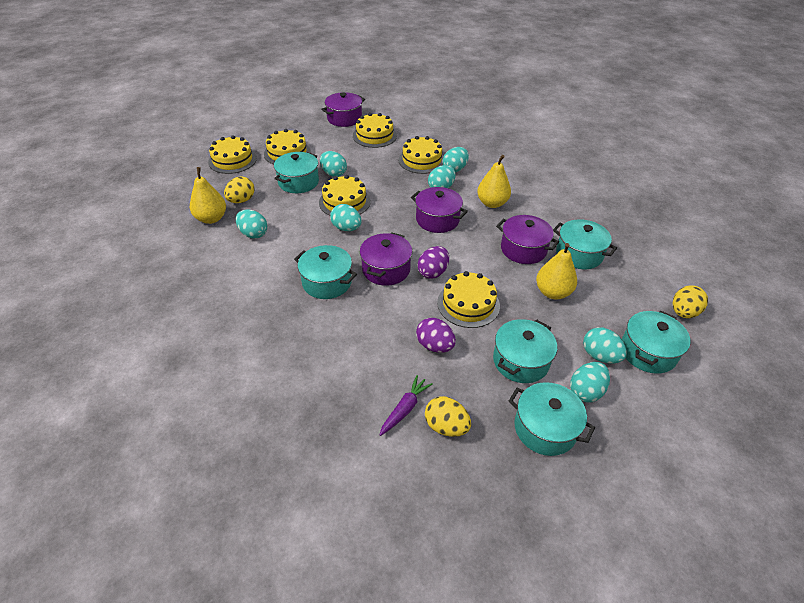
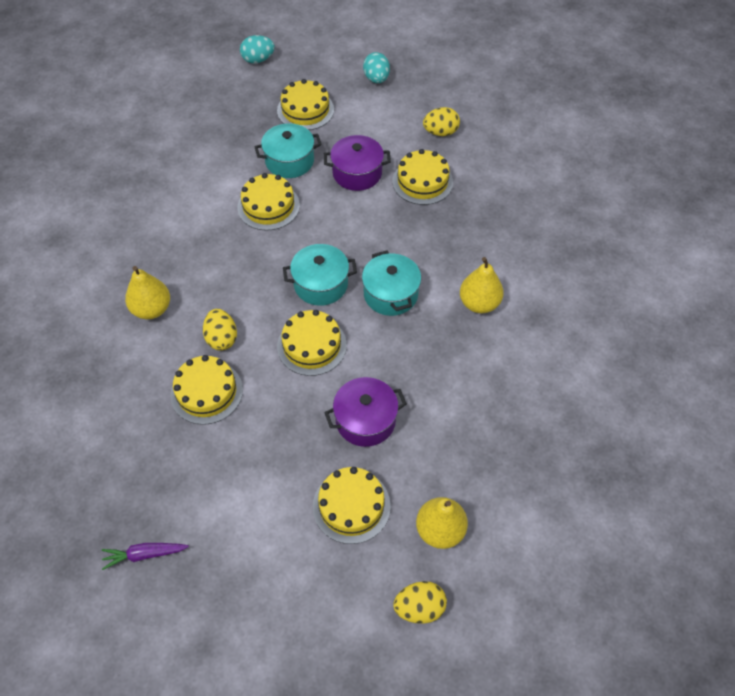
purple egg: 2 -> 0
purple pot: 4 -> 2
turquoise egg: 7 -> 2
turquoise pot: 6 -> 3

